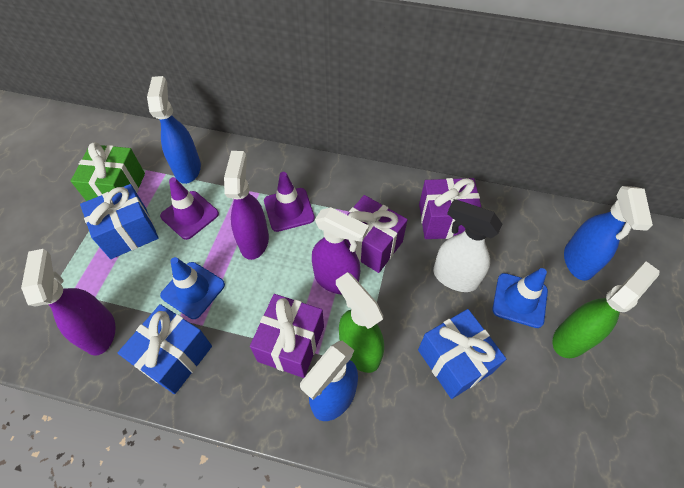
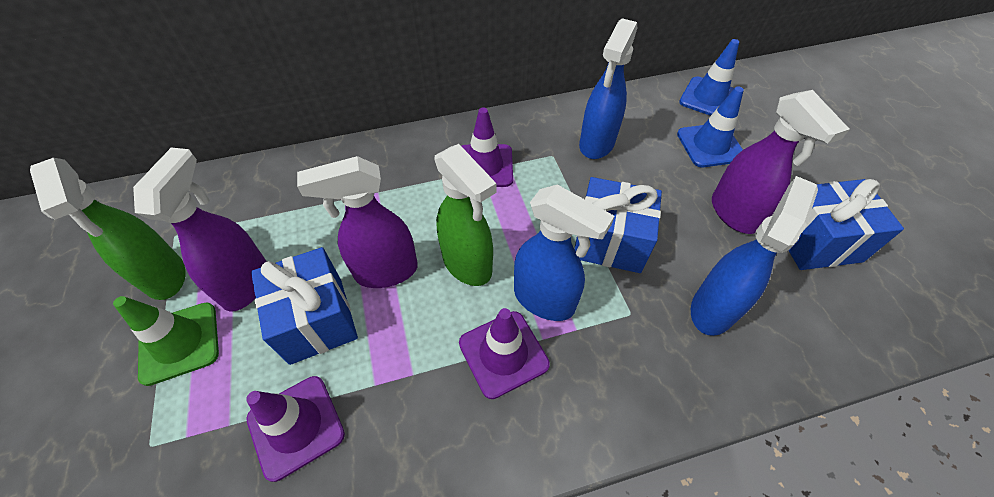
green gift: 1 -> 0
green traffic cone: 0 -> 1
purple gift: 3 -> 0
purple traffic cone: 2 -> 3
white spray bottle: 1 -> 0

